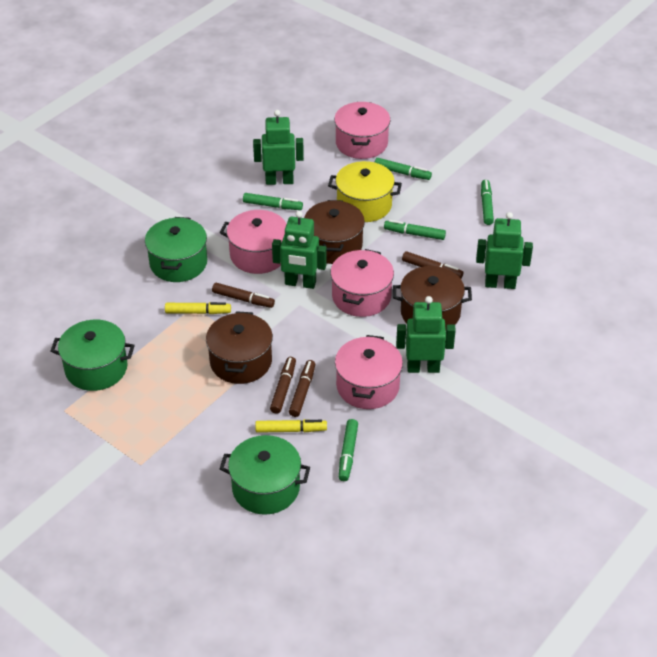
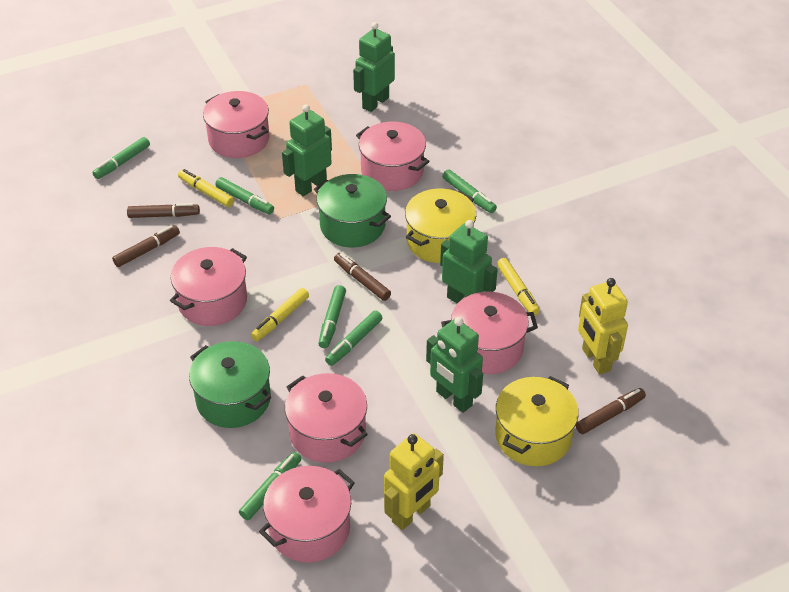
brown pot: 3 -> 0
green marker: 5 -> 6
green pot: 3 -> 2
pink pot: 4 -> 6
yellow marker: 2 -> 3
yellow pot: 1 -> 2
yellow robot: 0 -> 2

